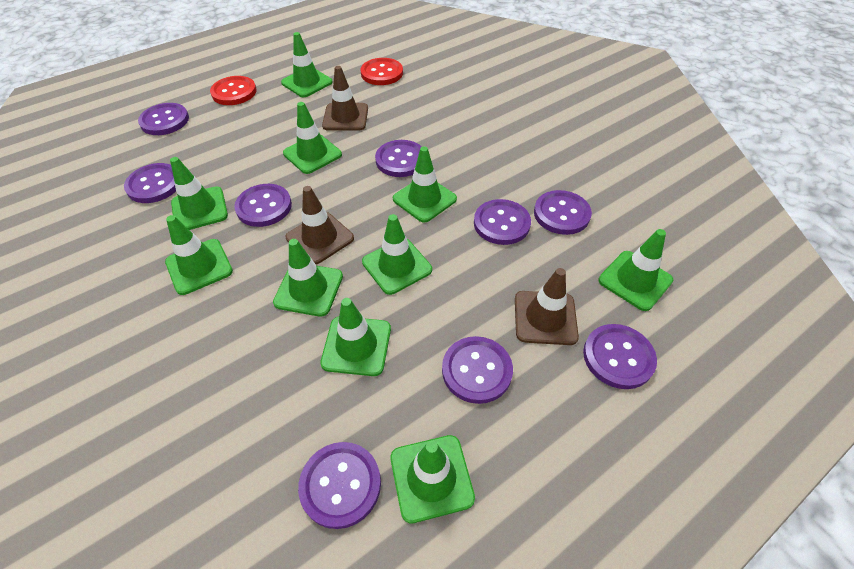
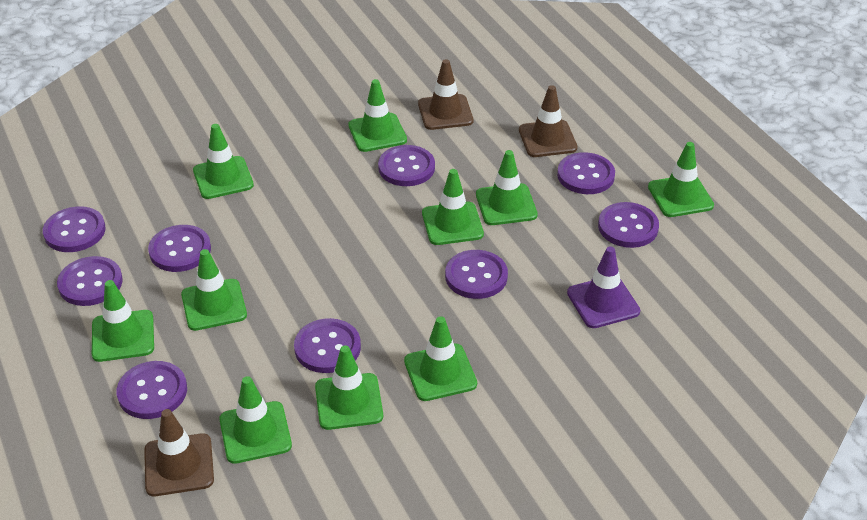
purple traffic cone: 0 -> 1
red button: 2 -> 0

